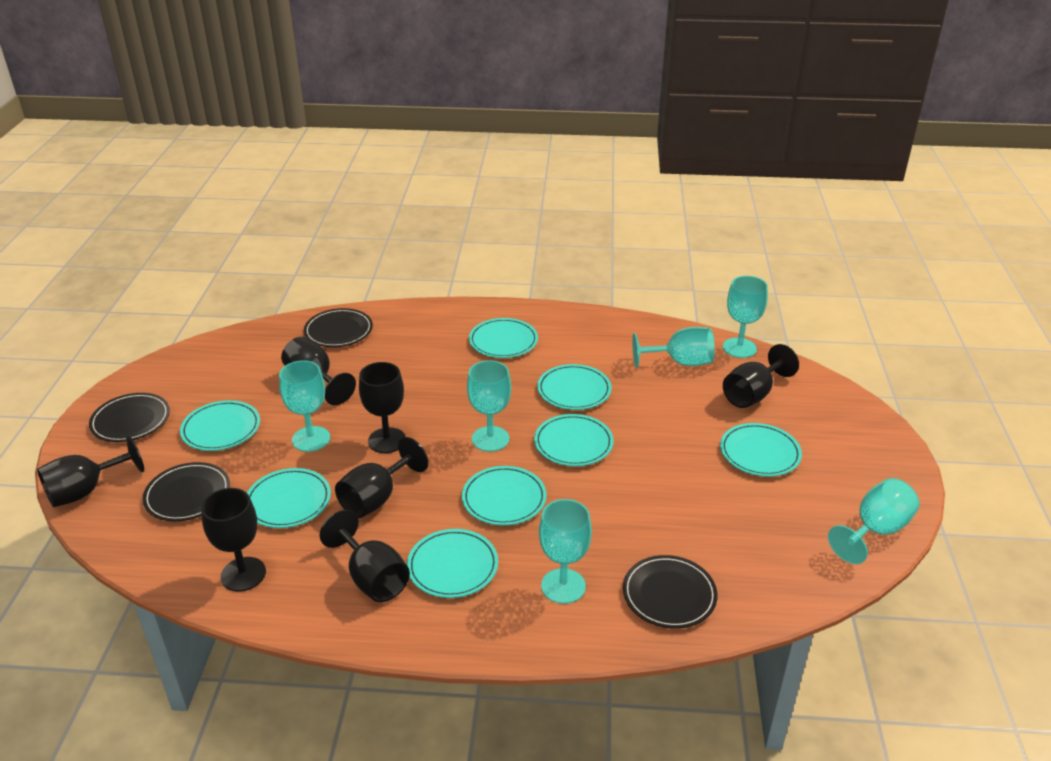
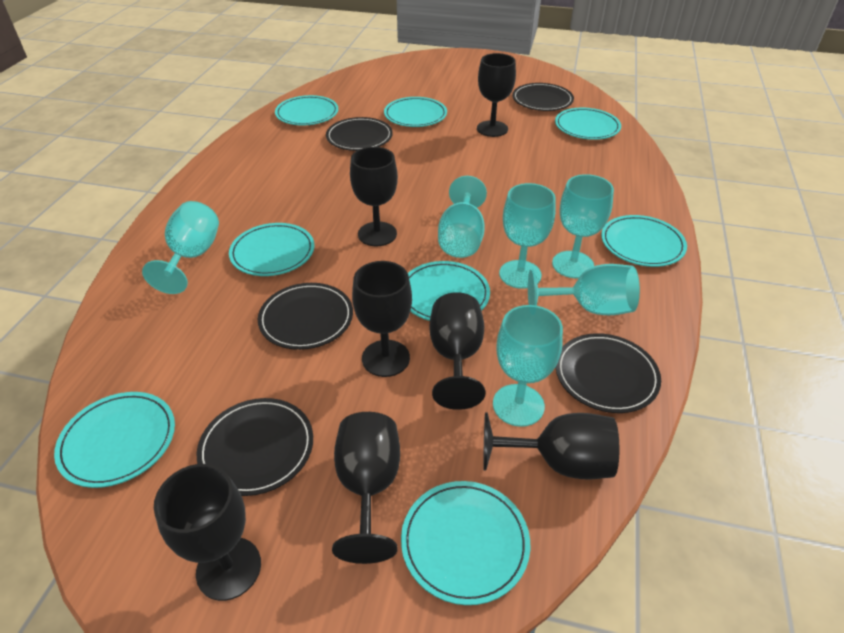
black plate: 4 -> 5

